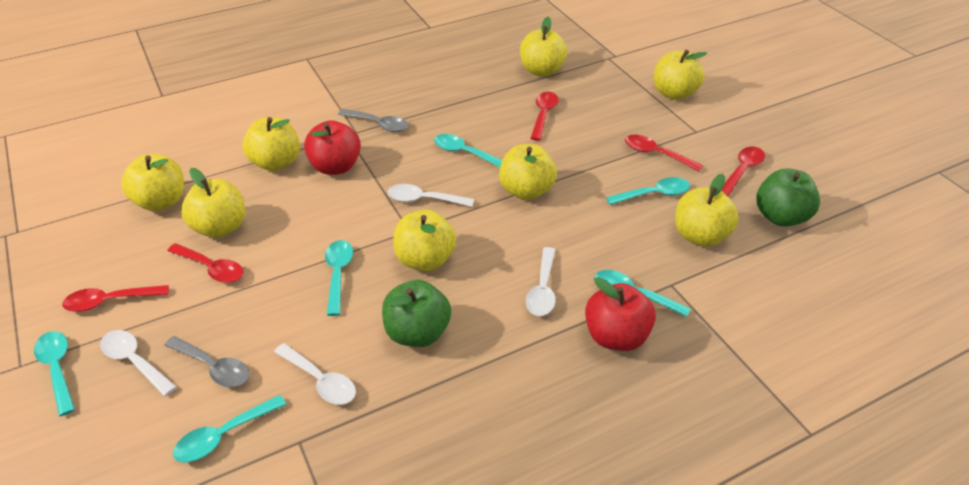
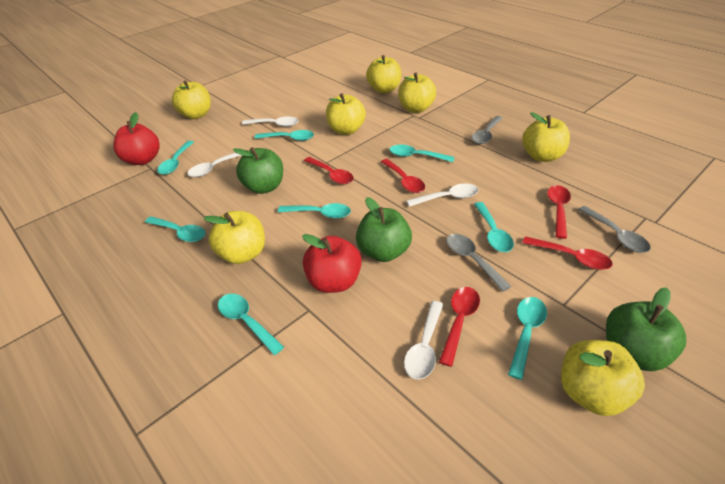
green apple: 2 -> 3
grey spoon: 2 -> 3
turquoise spoon: 6 -> 8
yellow apple: 8 -> 7

